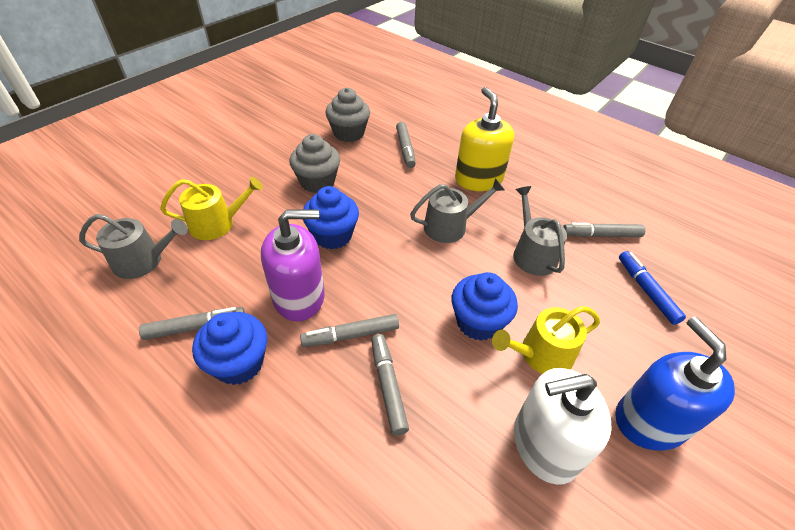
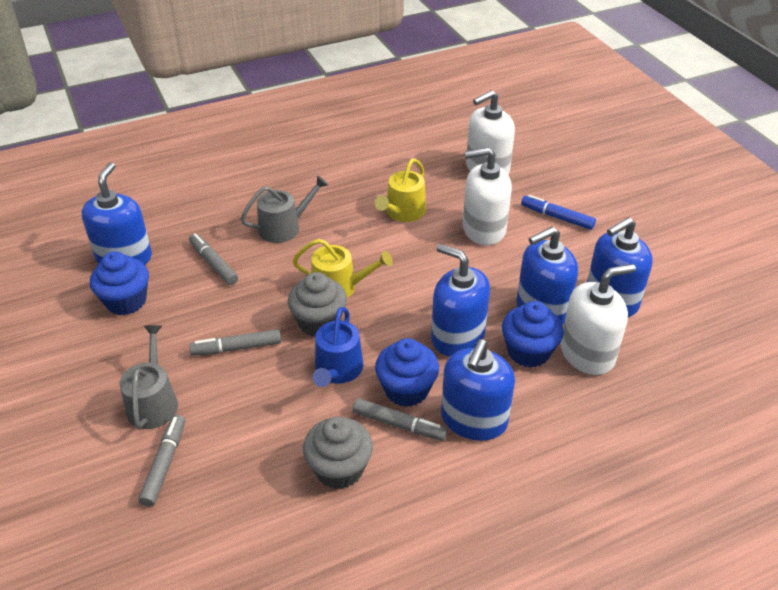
blue soap dispenser: 1 -> 5
blue watering can: 0 -> 1
grey marker: 5 -> 4
grey watering can: 3 -> 2
purple soap dispenser: 1 -> 0
white soap dispenser: 1 -> 3
yellow soap dispenser: 1 -> 0

